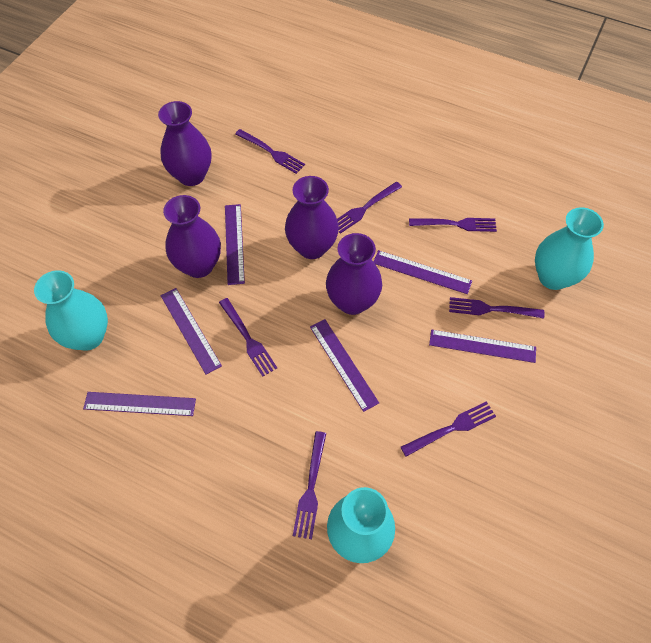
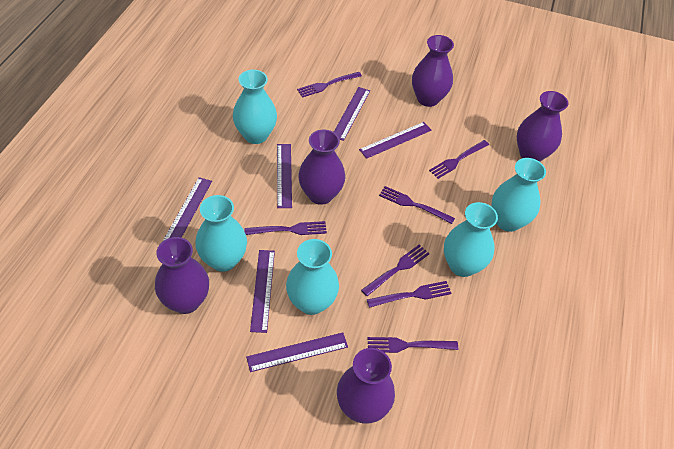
purple vase: 4 -> 5
turquoise vase: 3 -> 5

